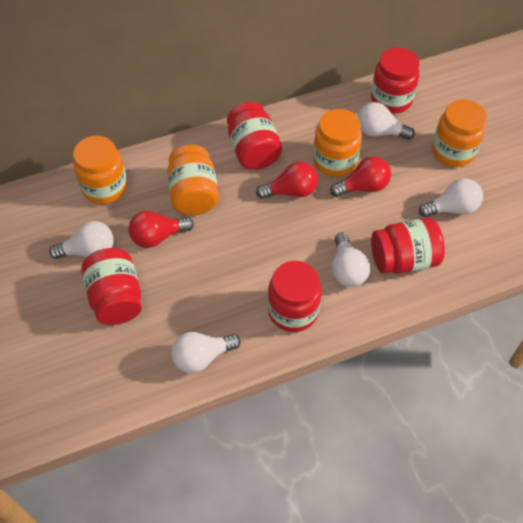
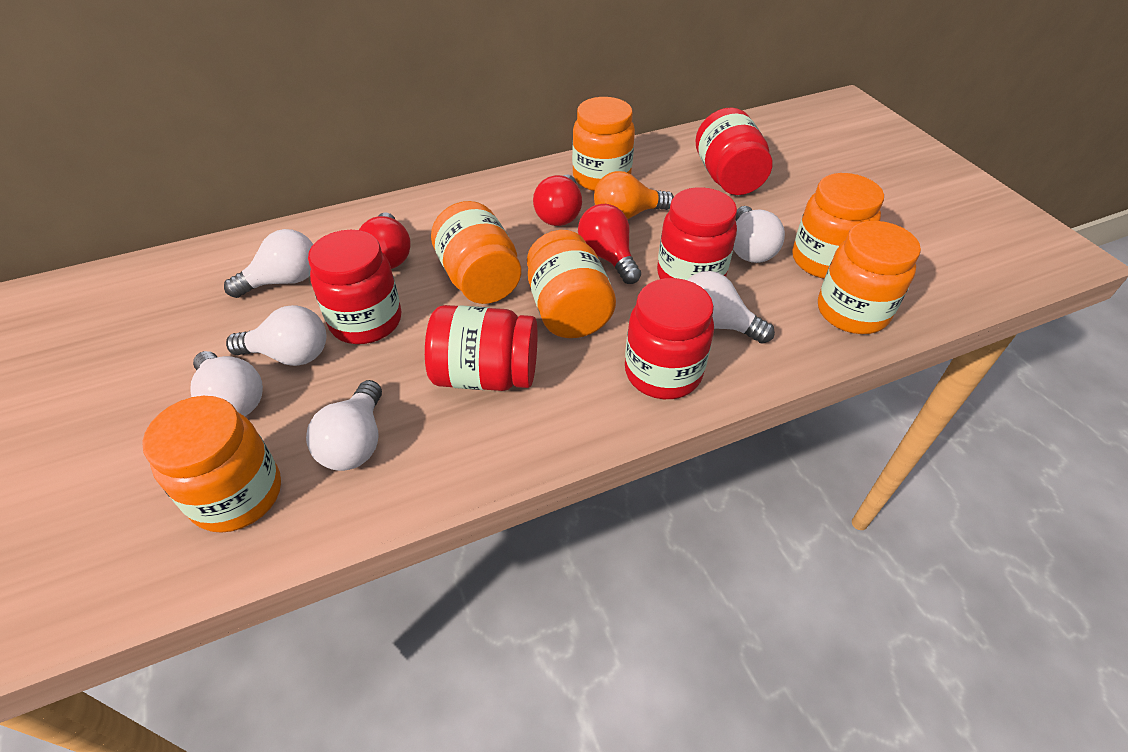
orange jar: 4 -> 6
orange light bulb: 0 -> 1
white light bulb: 5 -> 6

